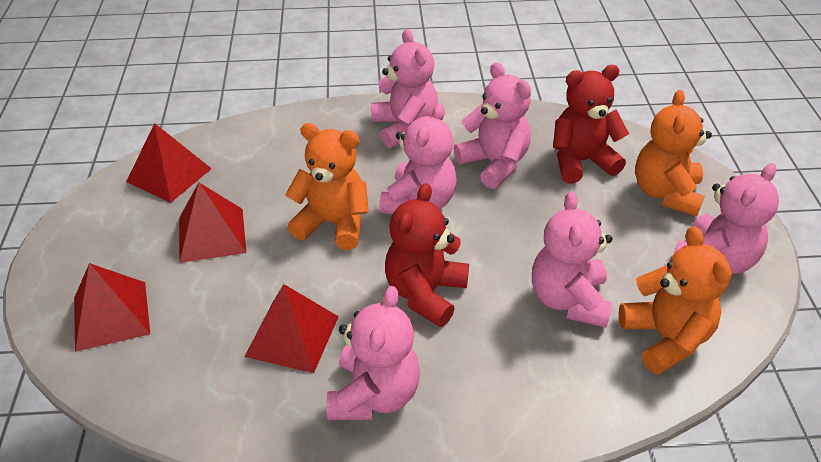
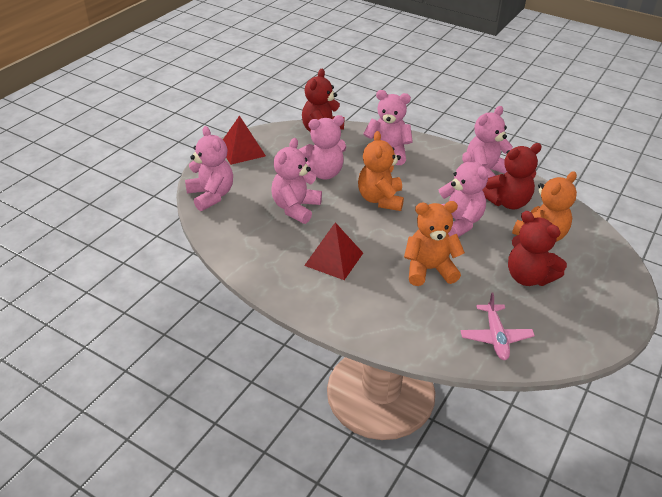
pink plane: 0 -> 1
red pyramid: 4 -> 2
red teddy bear: 2 -> 3

